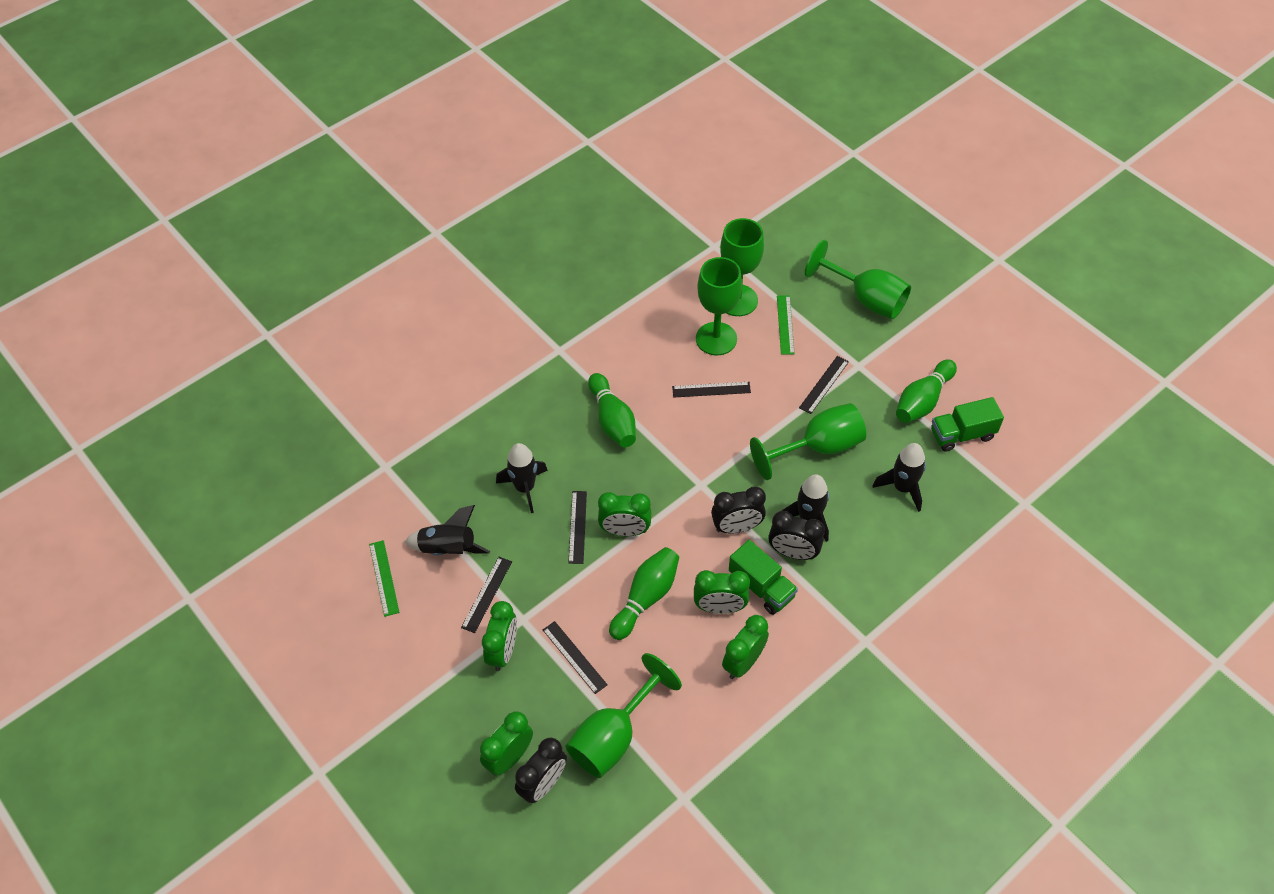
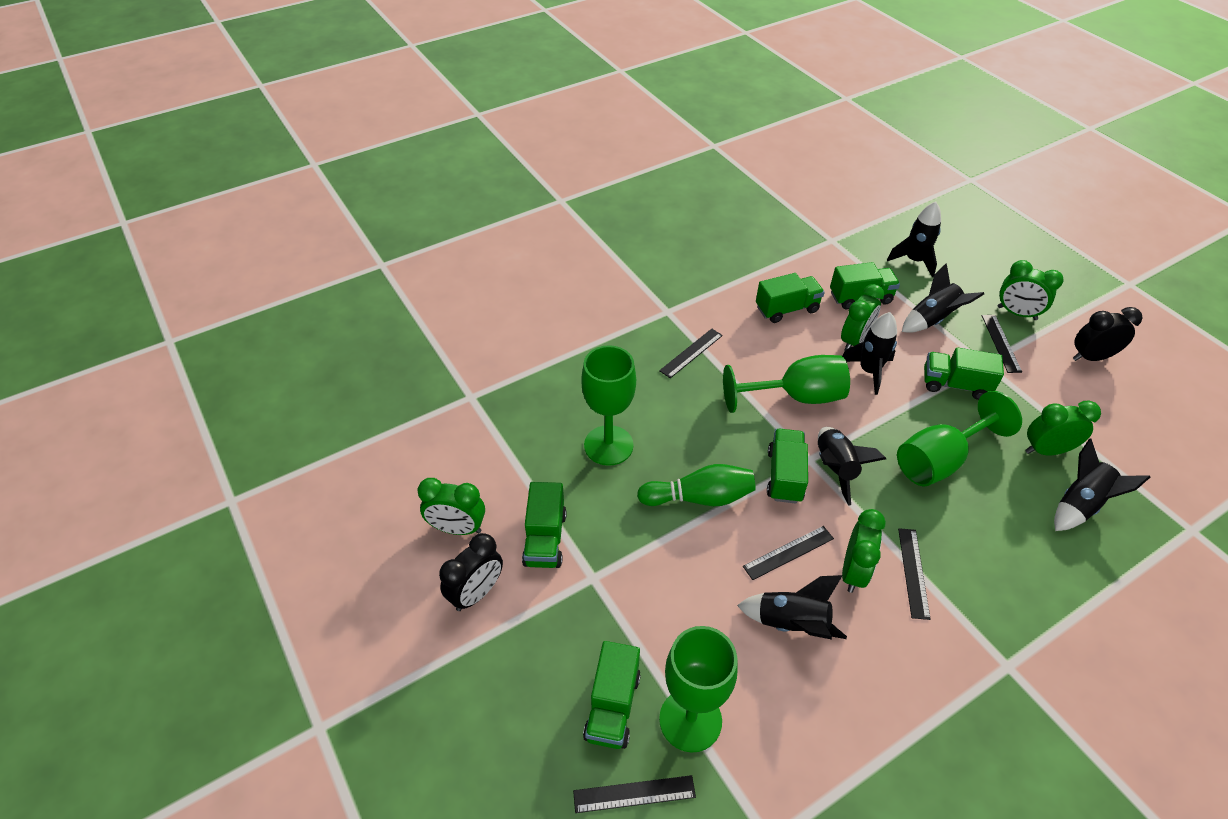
black clock: 3 -> 2
black rocket: 4 -> 6
green bowling pin: 3 -> 1
green goblet: 5 -> 4
green ruler: 2 -> 0
green truck: 2 -> 6

